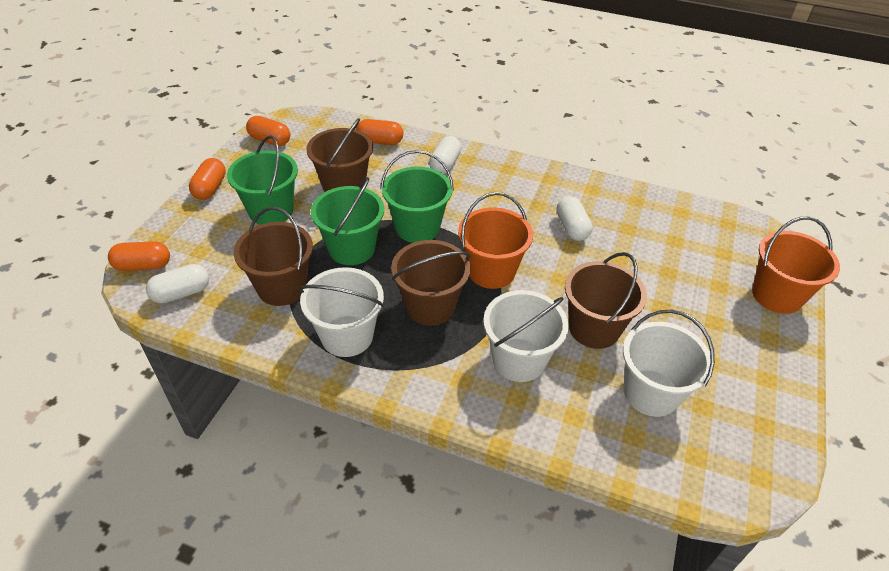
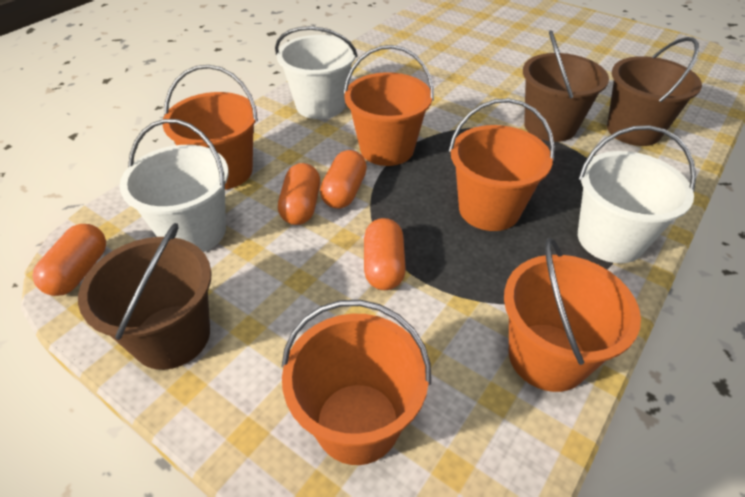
brown bucket: 4 -> 3
green bucket: 3 -> 0
orange bucket: 2 -> 5
white capsule: 3 -> 0

